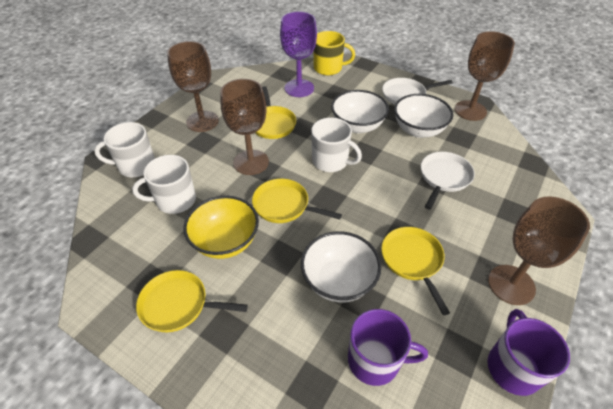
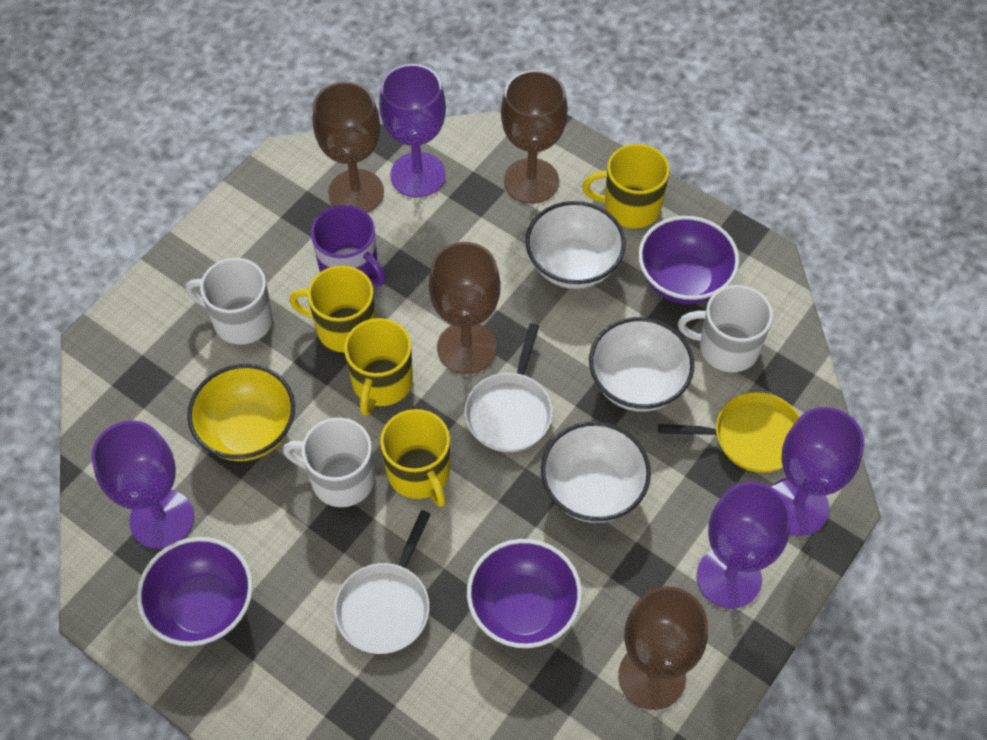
purple bowl: 0 -> 3
purple goblet: 1 -> 4
purple mug: 2 -> 1
yellow mug: 1 -> 4
yellow pan: 4 -> 1

